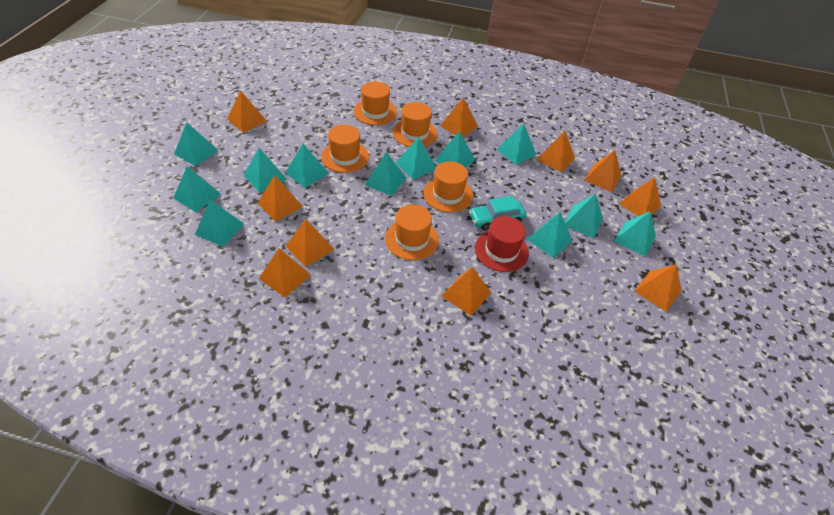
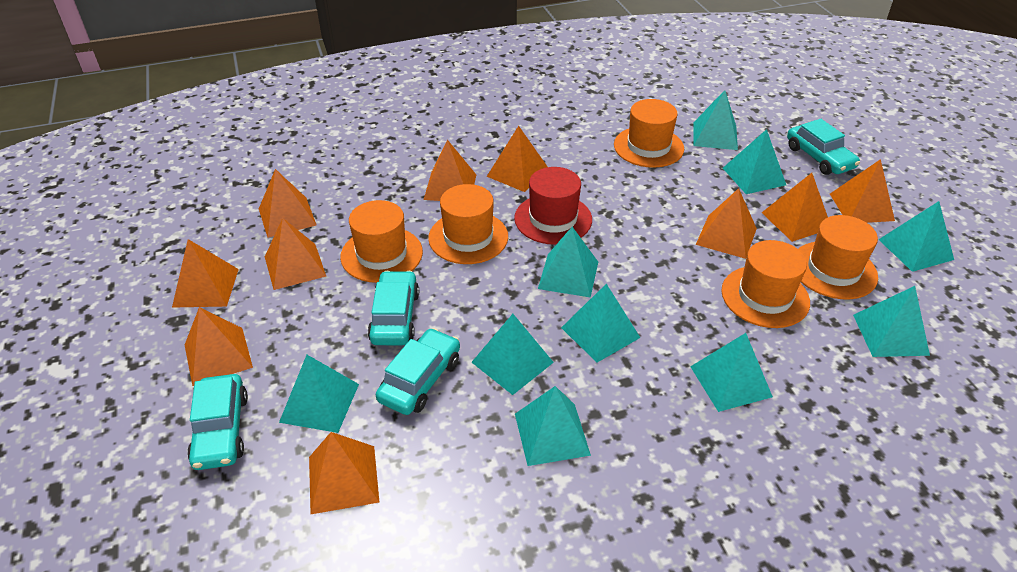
turquoise car: 1 -> 4
turquoise pyramid: 12 -> 10

